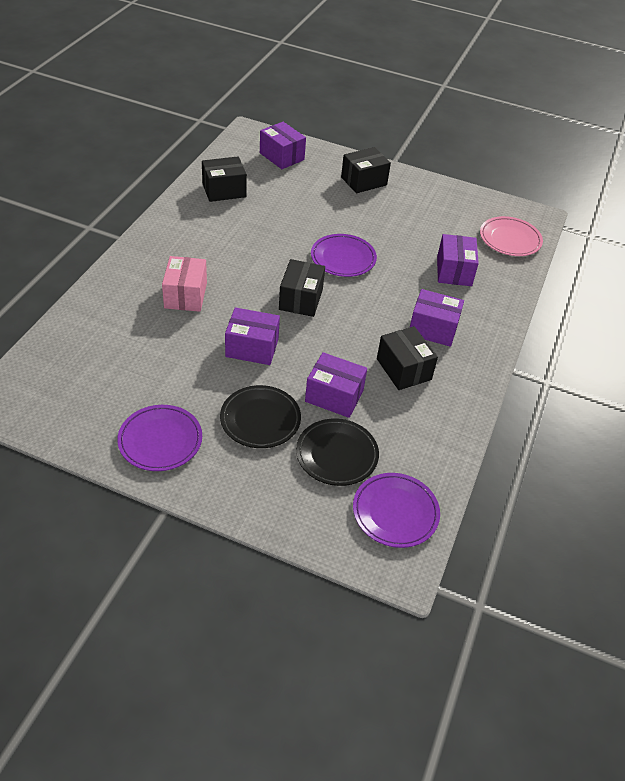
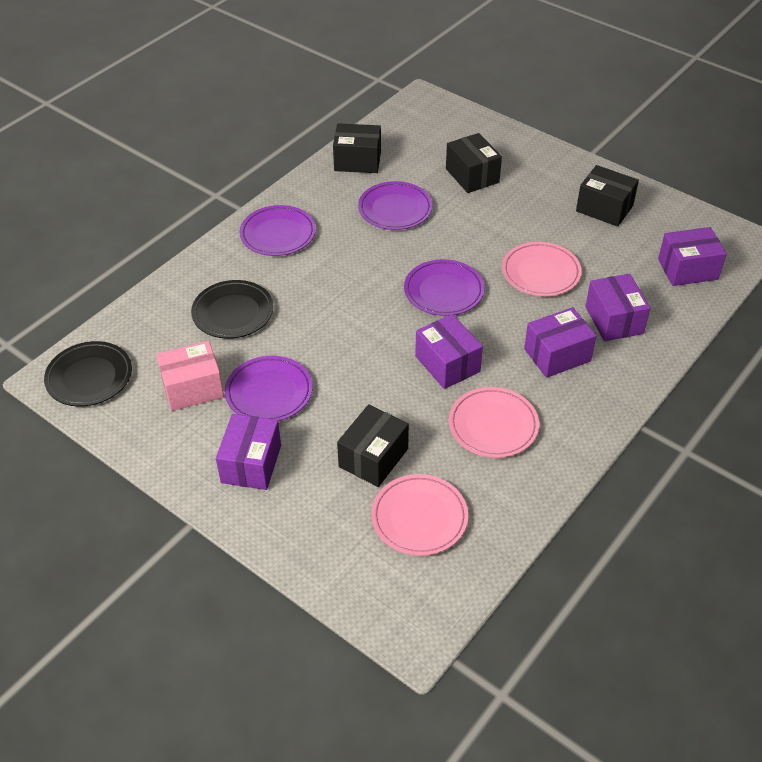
pink plate: 1 -> 3
purple plate: 3 -> 4

